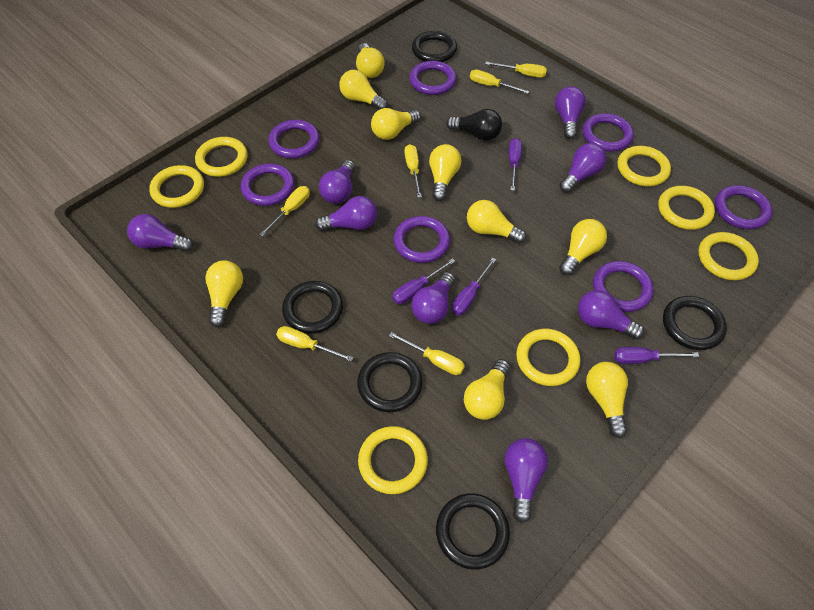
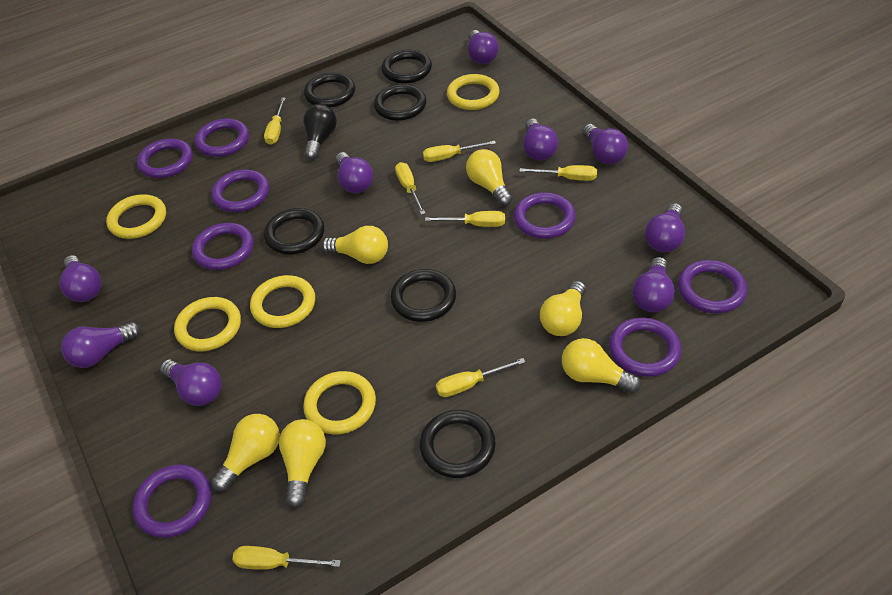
black ring: 5 -> 6
purple light bulb: 8 -> 9
purple ring: 7 -> 8
purple screwdriver: 4 -> 0
yellow light bulb: 9 -> 6
yellow ring: 7 -> 5
yellow screwdriver: 6 -> 7

